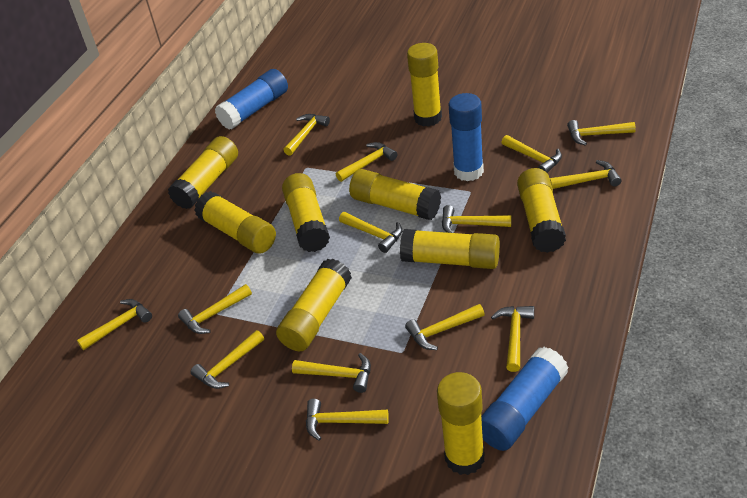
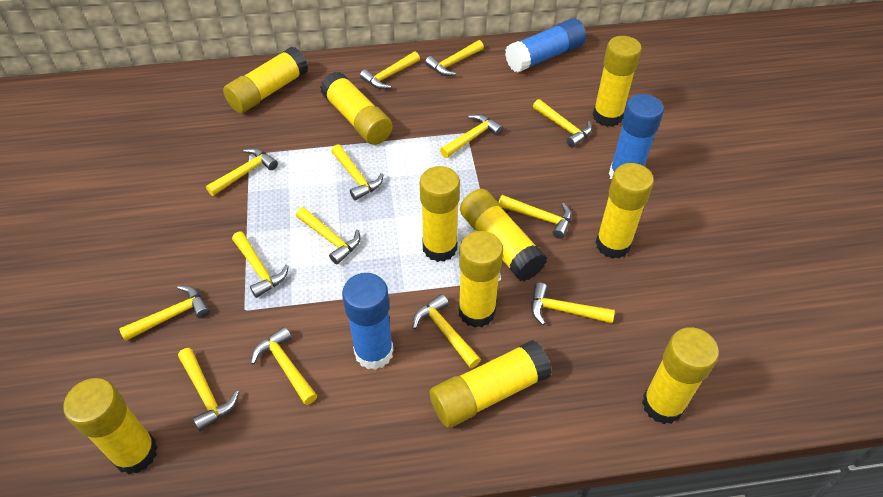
yellow glue stick: 9 -> 10

